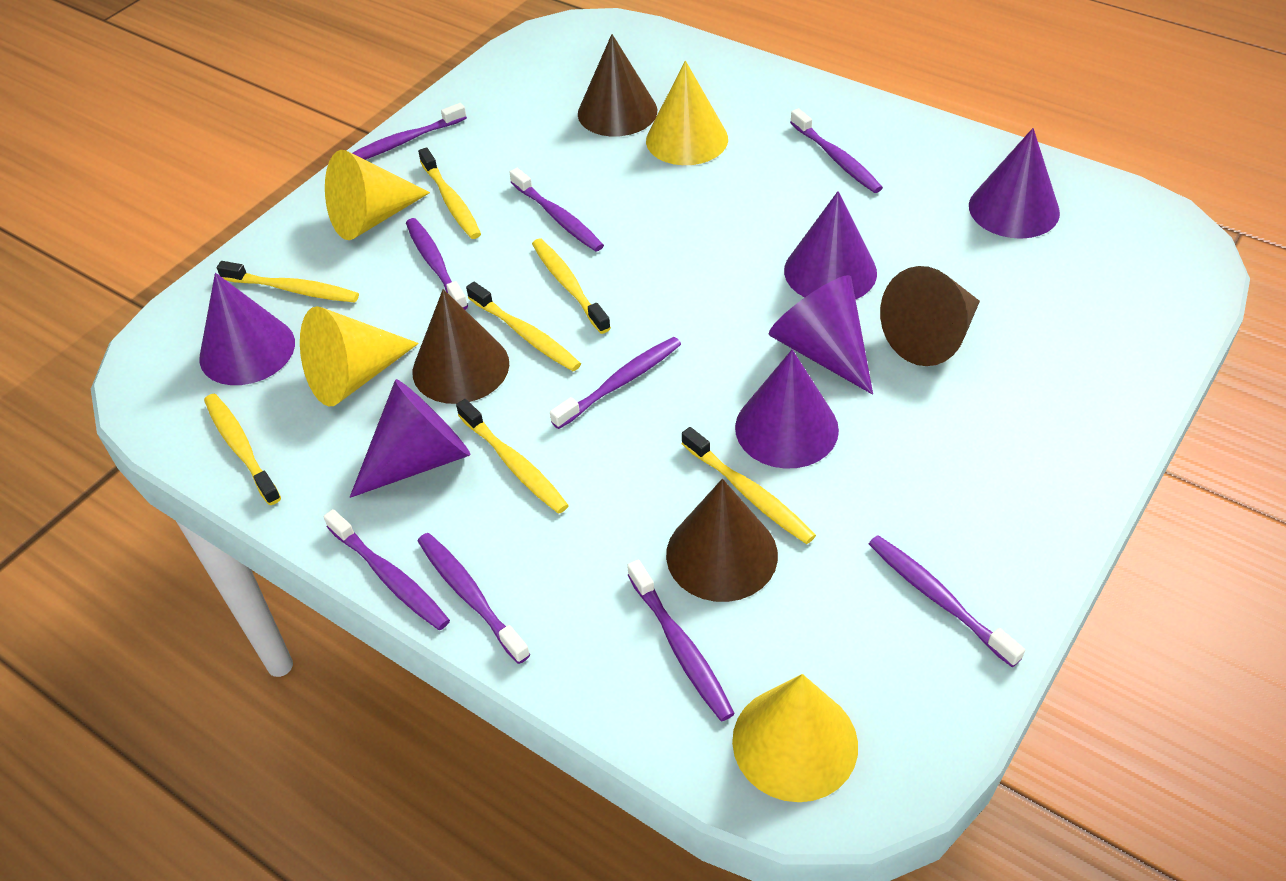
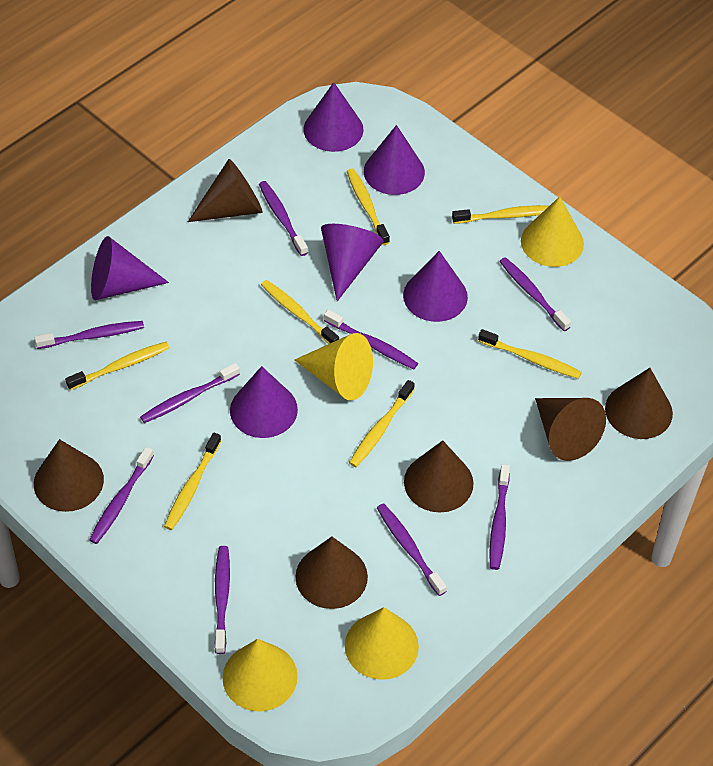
brown cone: 4 -> 6

